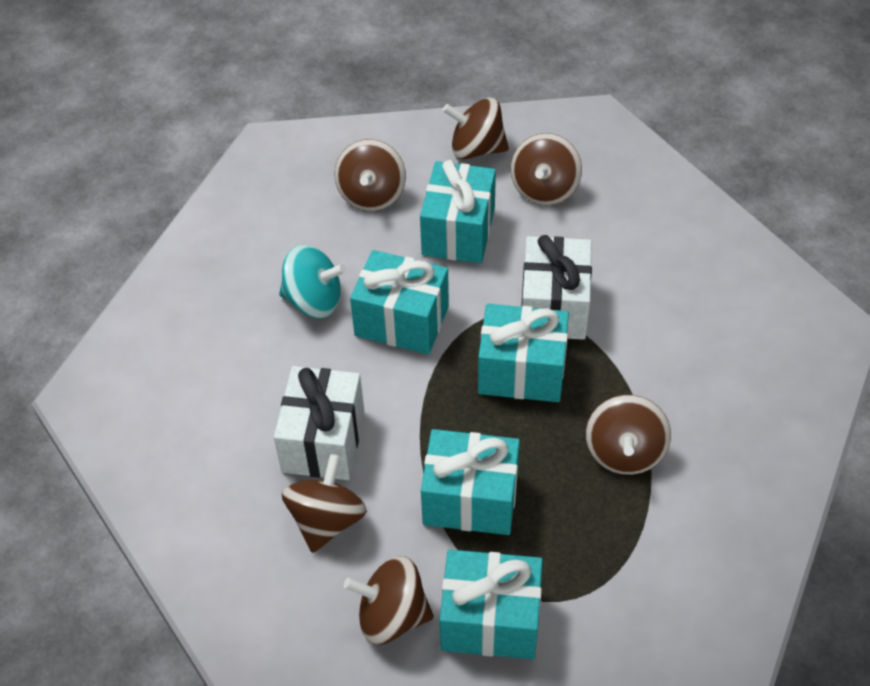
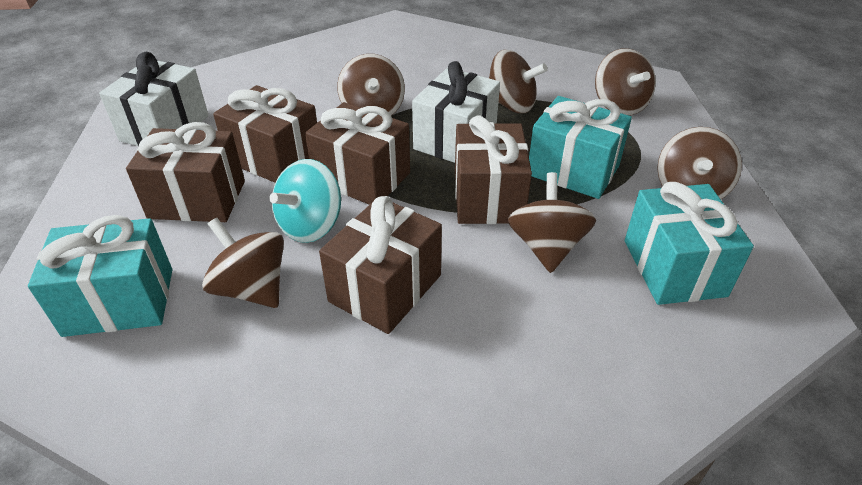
brown gift: 0 -> 5
turquoise gift: 5 -> 3

